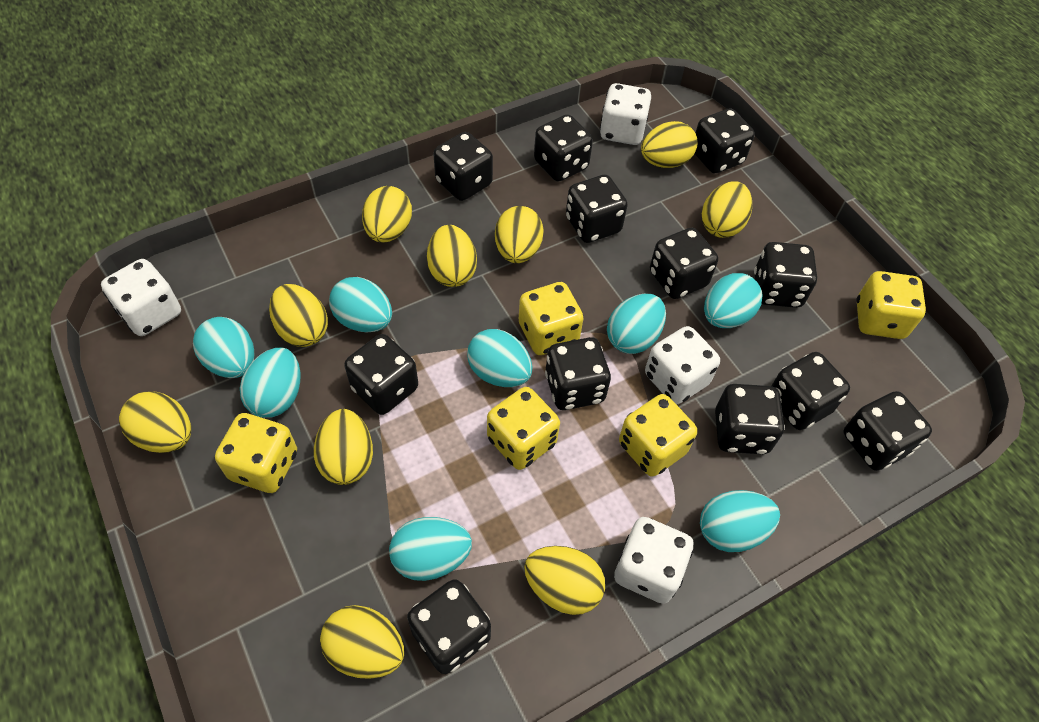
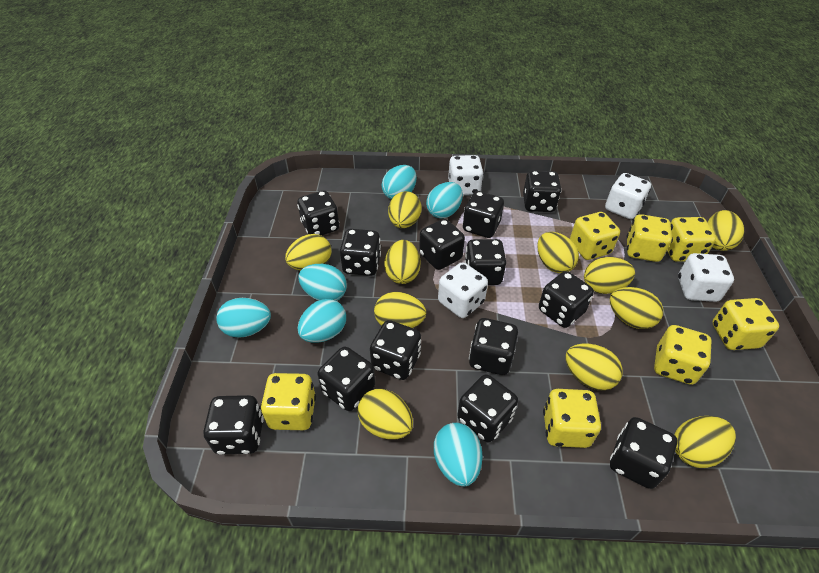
black dice: 12 -> 13
turquoise egg: 8 -> 6
yellow dice: 5 -> 7
yellow egg: 10 -> 11

